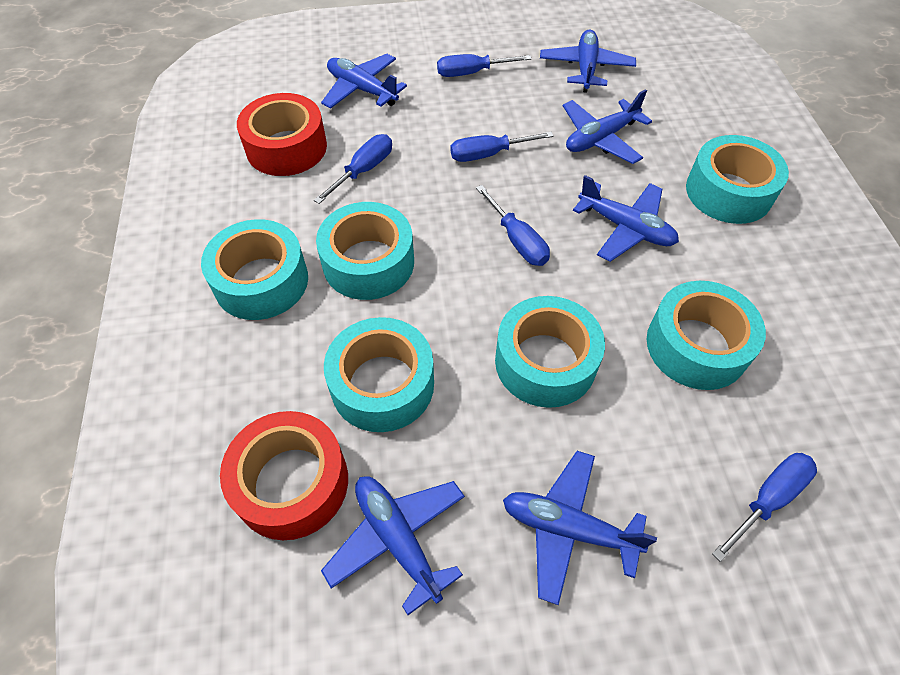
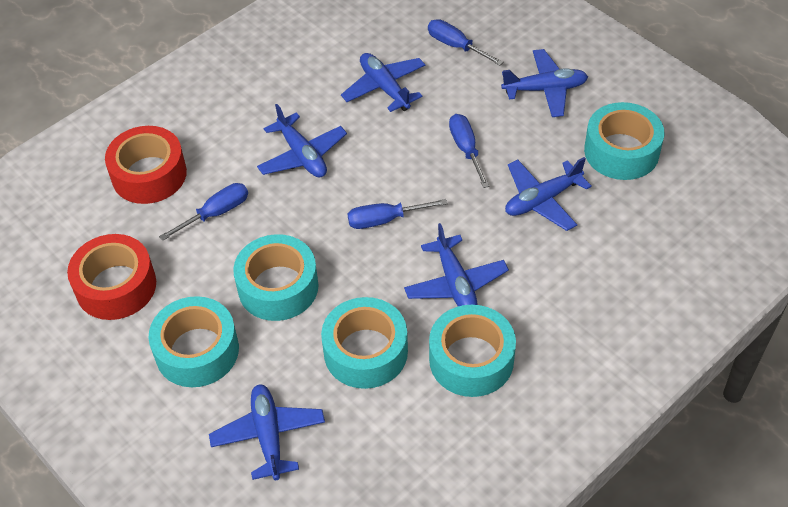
blue screwdriver: 5 -> 4
turquoise tape: 6 -> 5

